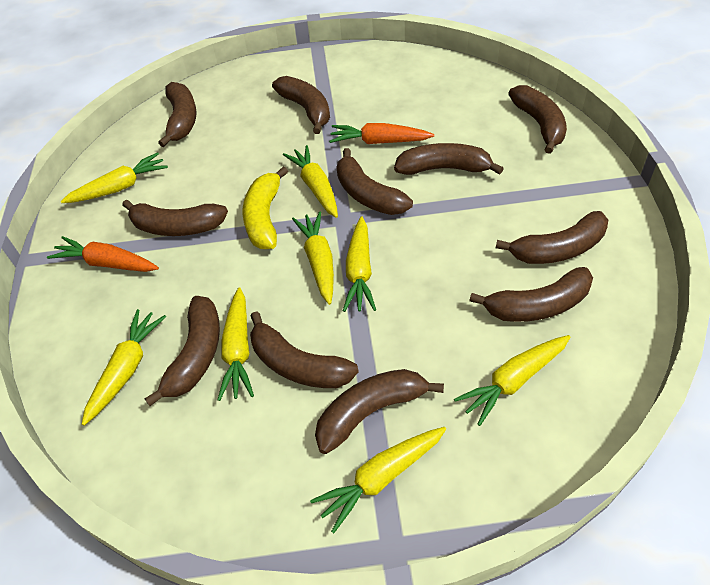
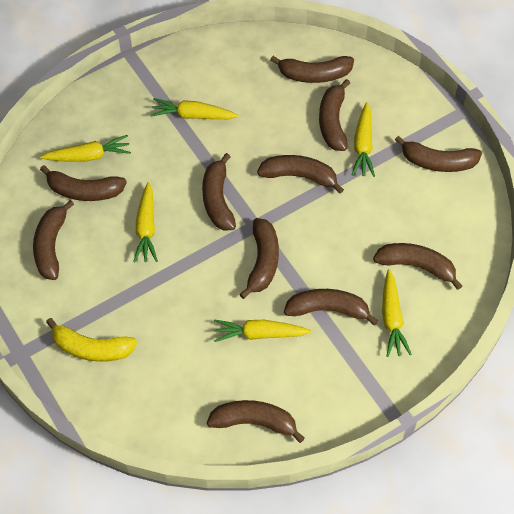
orange carrot: 2 -> 0
yellow carrot: 8 -> 6

